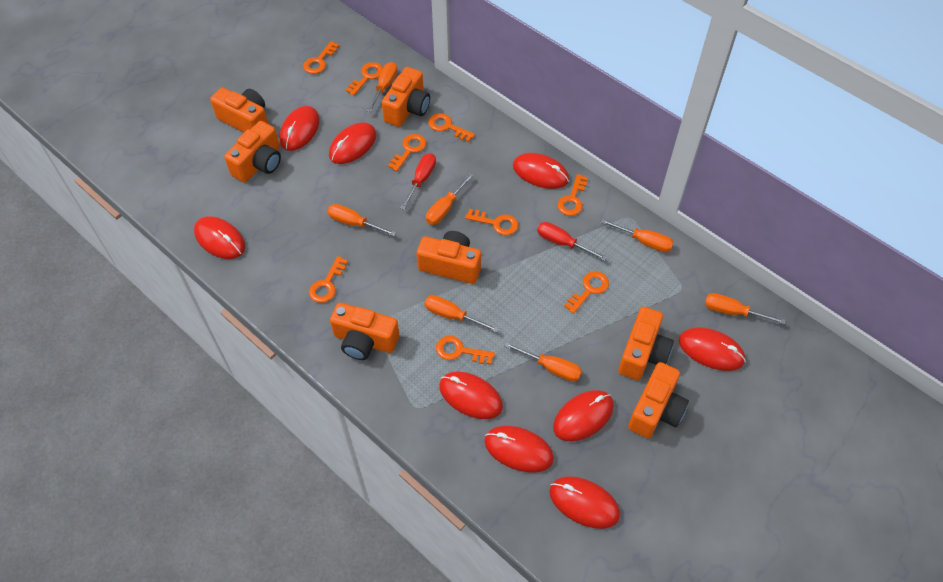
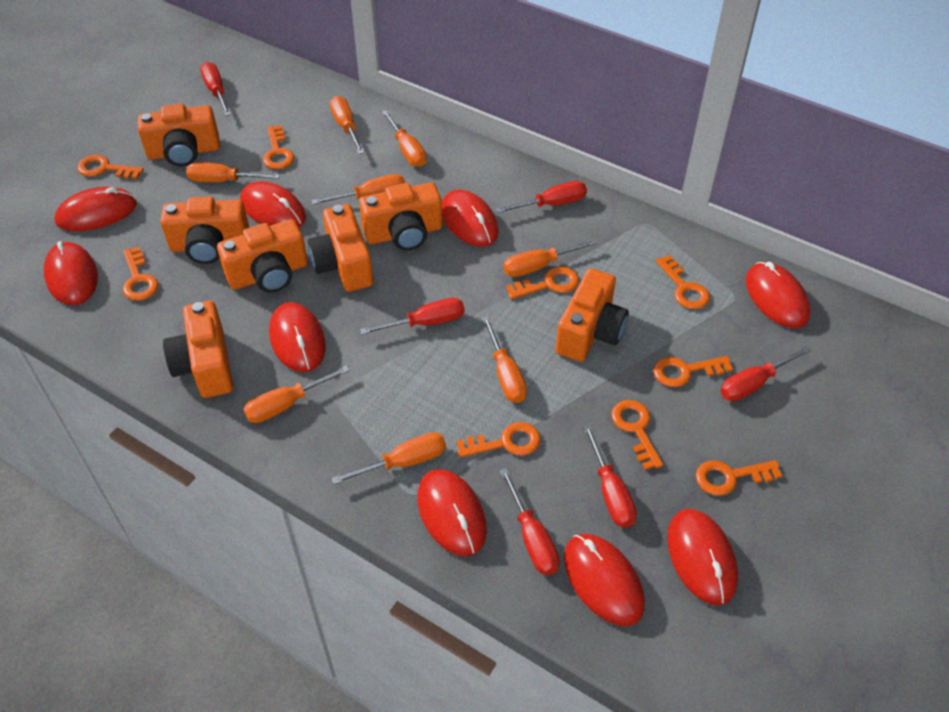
orange screwdriver: 7 -> 8
red screwdriver: 2 -> 6

